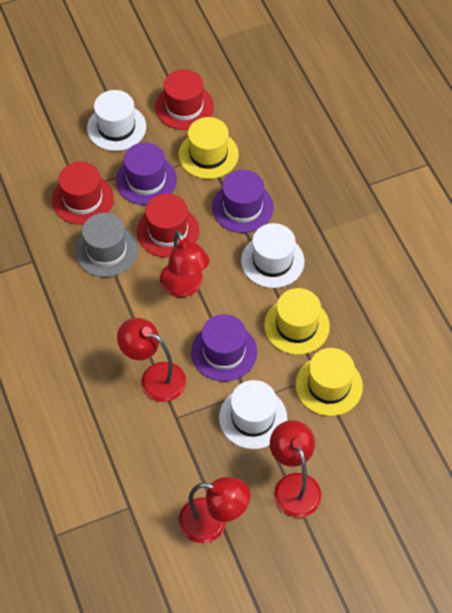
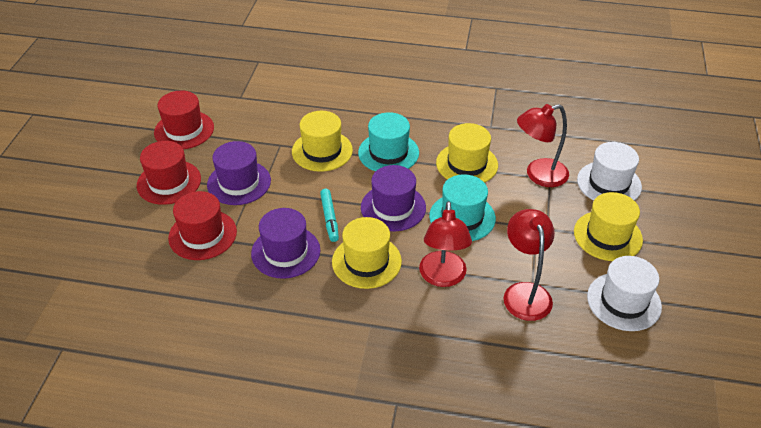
grey hat: 1 -> 0
red lamp: 4 -> 3
turquoise hat: 0 -> 2
turquoise marker: 0 -> 1
white hat: 3 -> 2
yellow hat: 3 -> 4

